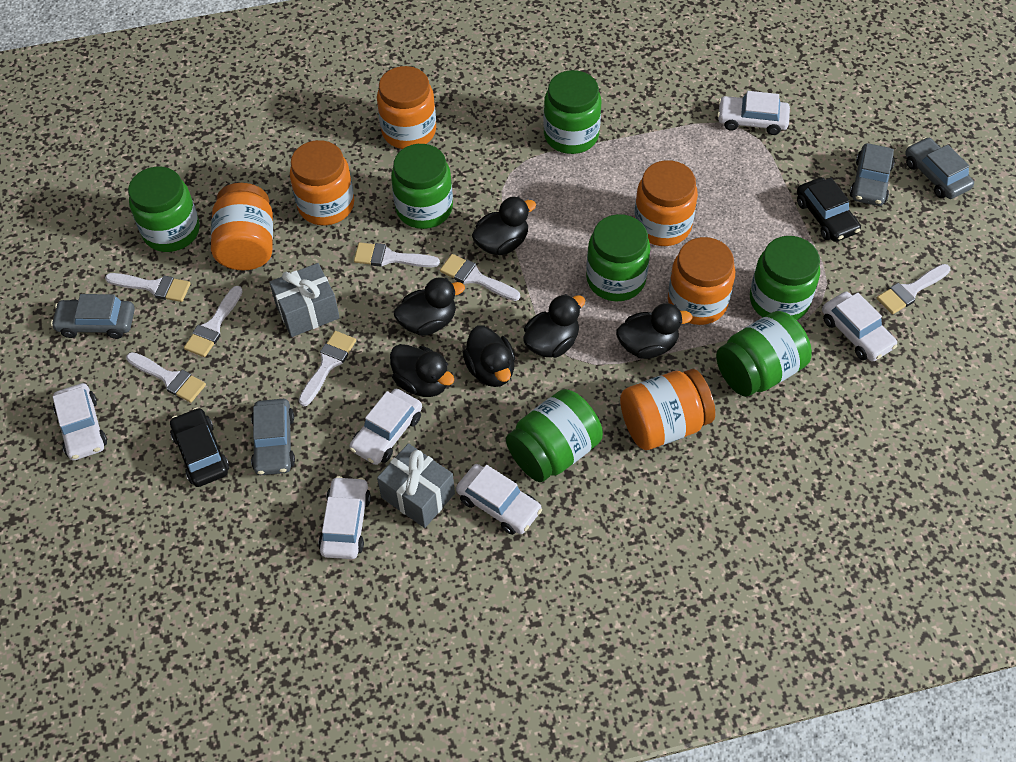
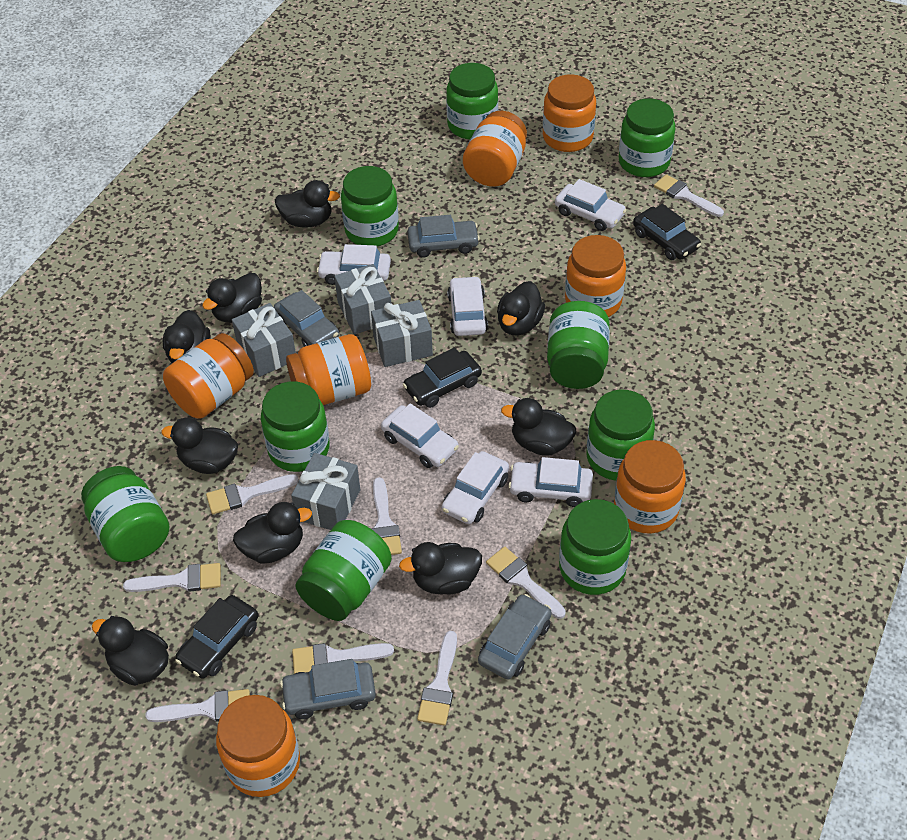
black car: 2 -> 3
black duck: 6 -> 9
green jar: 7 -> 9
grey gift: 2 -> 4
orange jar: 6 -> 7
white brush: 7 -> 8

